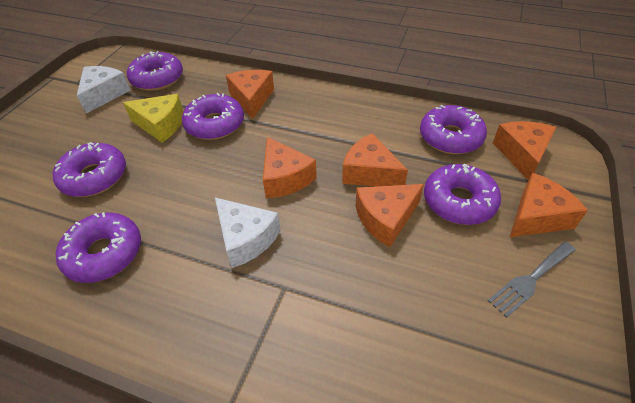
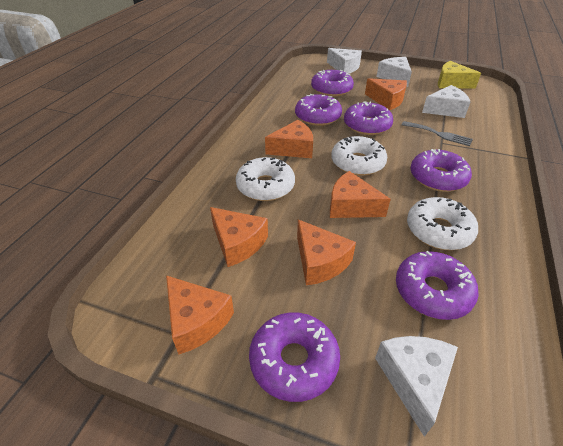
white cheese: 2 -> 4
white donut: 0 -> 3

